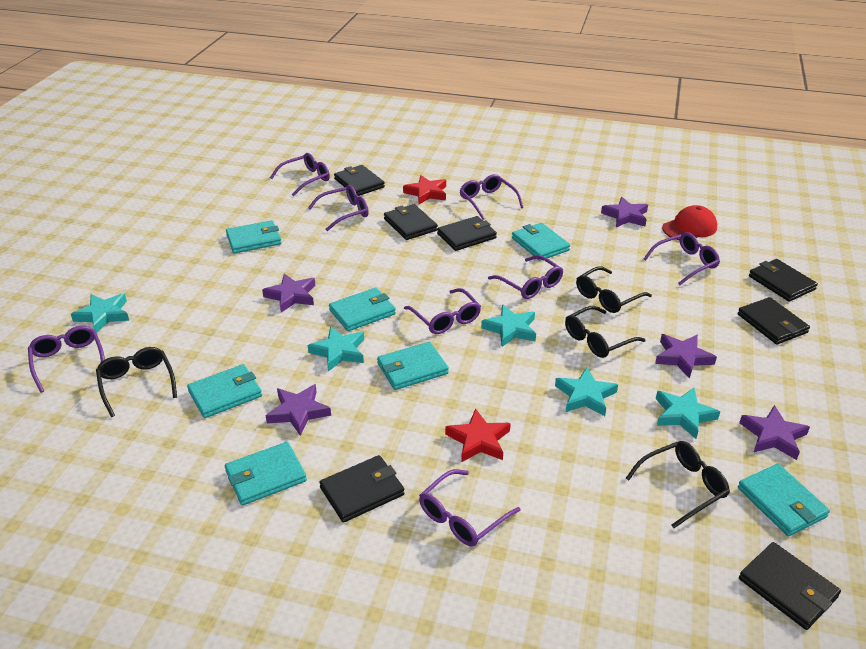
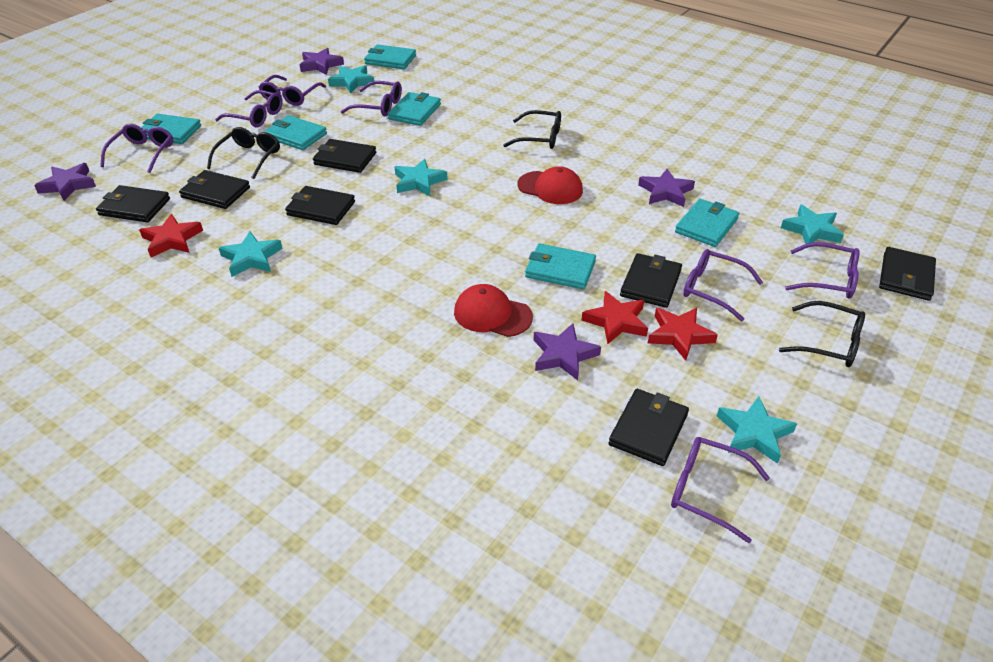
black glasses: 4 -> 3
purple glasses: 8 -> 7
purple star: 5 -> 4
red cap: 1 -> 2
red star: 2 -> 3
turquoise wallet: 7 -> 6

